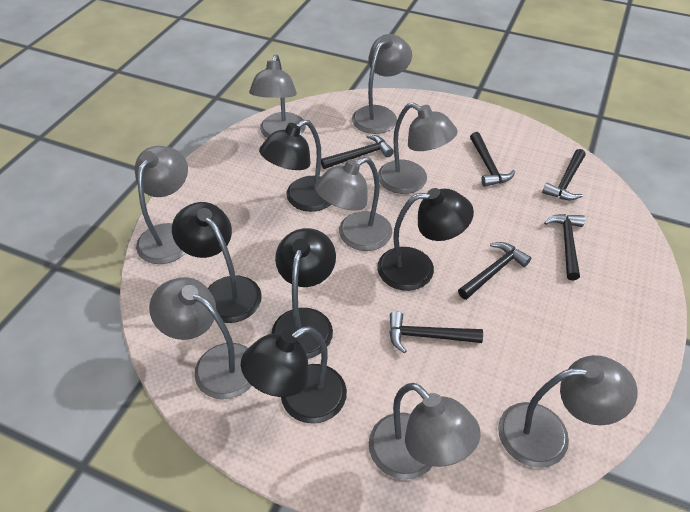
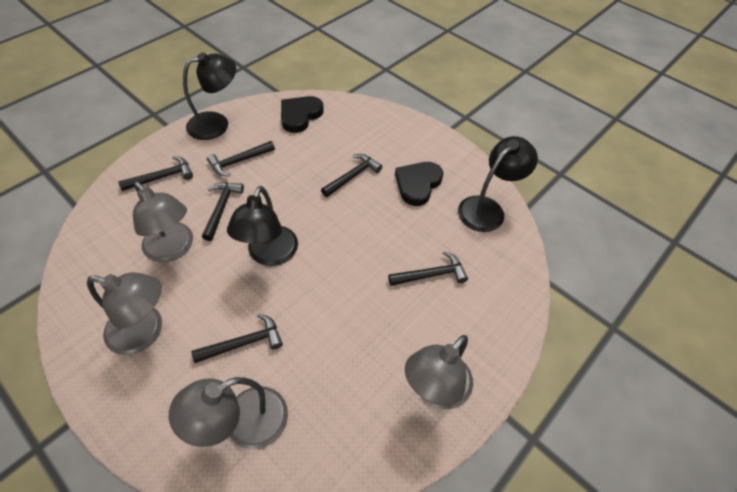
black heart: 0 -> 2
black lamp: 5 -> 3
grey lamp: 8 -> 4

